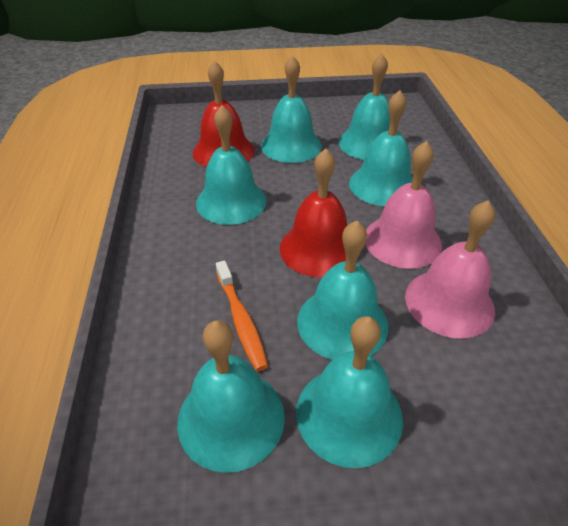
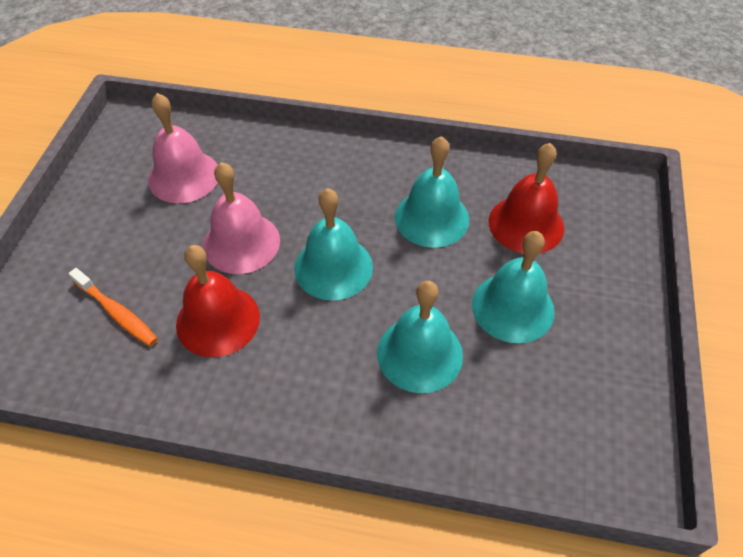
turquoise bell: 7 -> 4

